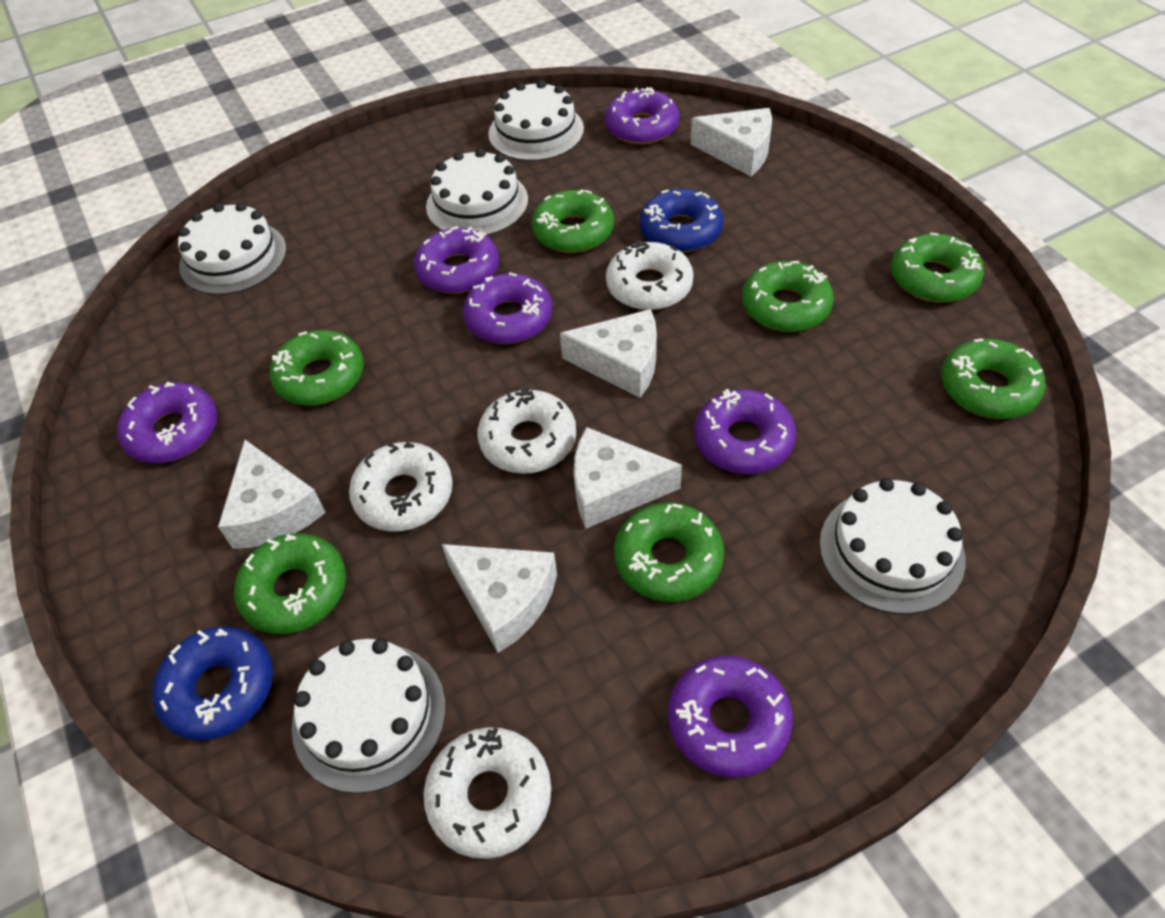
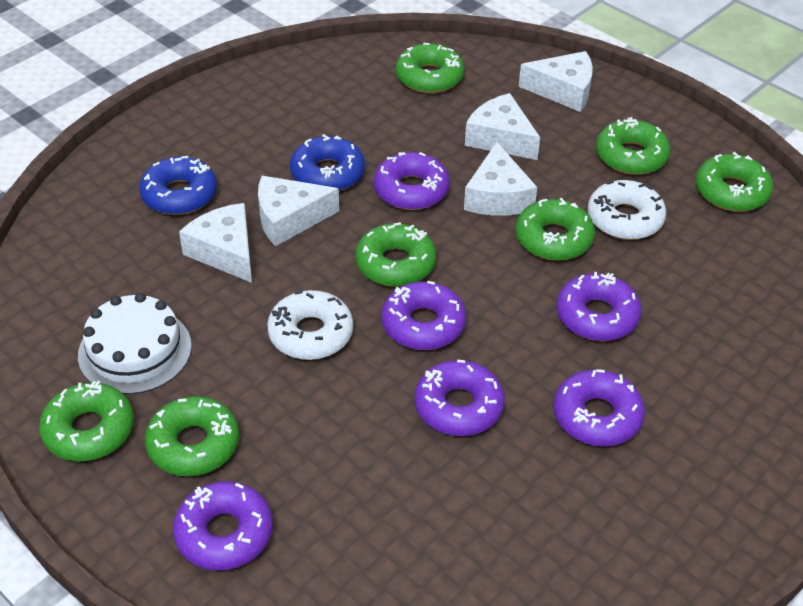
white cake: 5 -> 1
white donut: 4 -> 2

